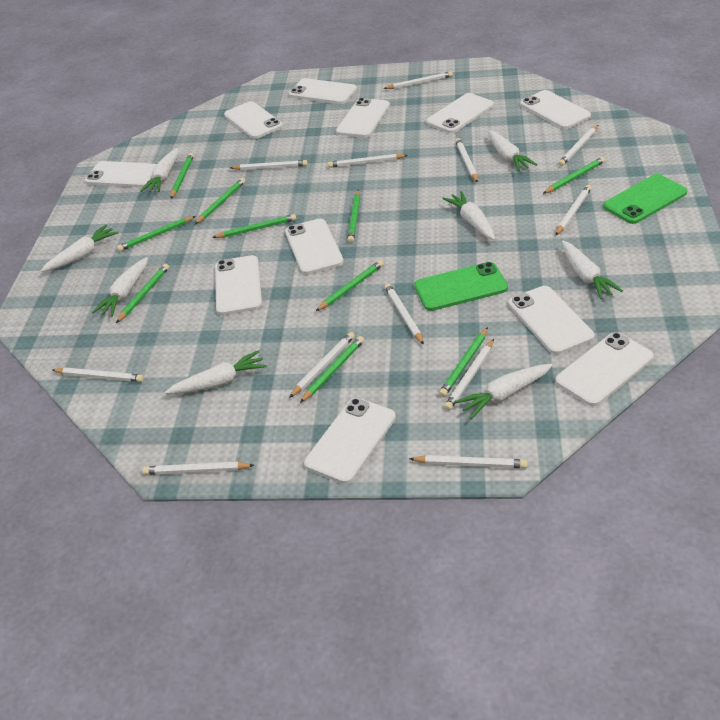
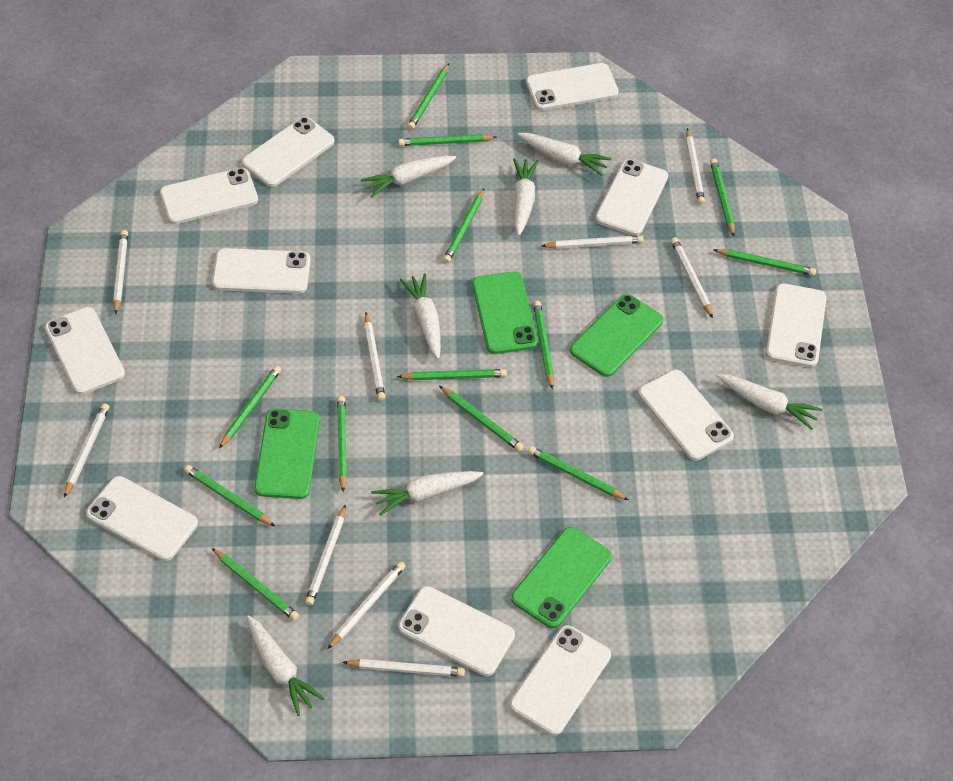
green pencil: 10 -> 13
green phone: 2 -> 4
white carrot: 8 -> 7
white pencil: 12 -> 9

